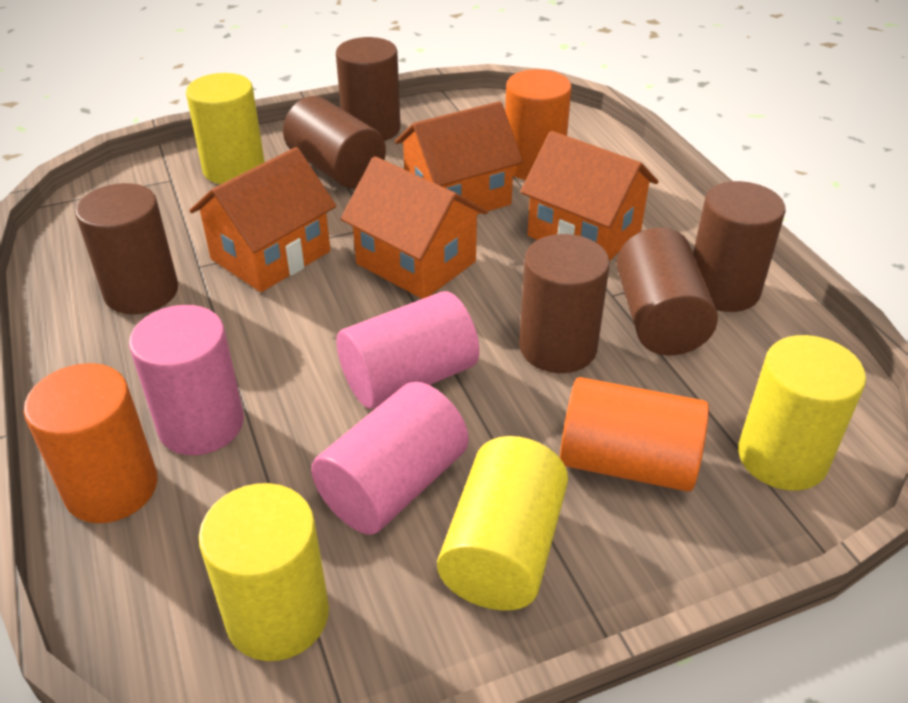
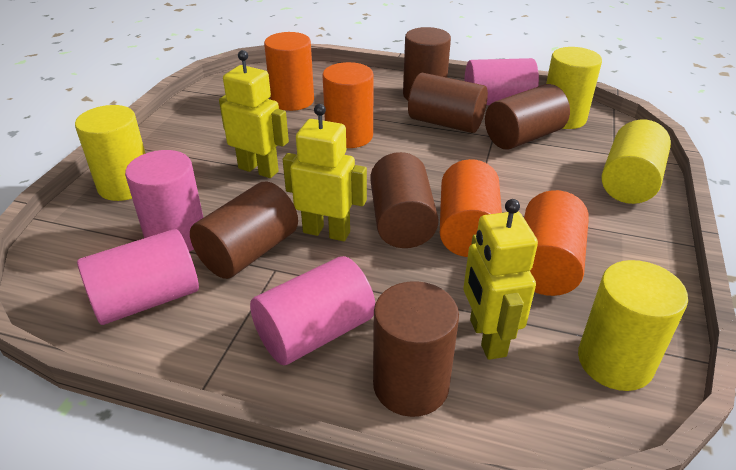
orange cylinder: 3 -> 4
orange house: 4 -> 0
pink cylinder: 3 -> 4
yellow robot: 0 -> 3

